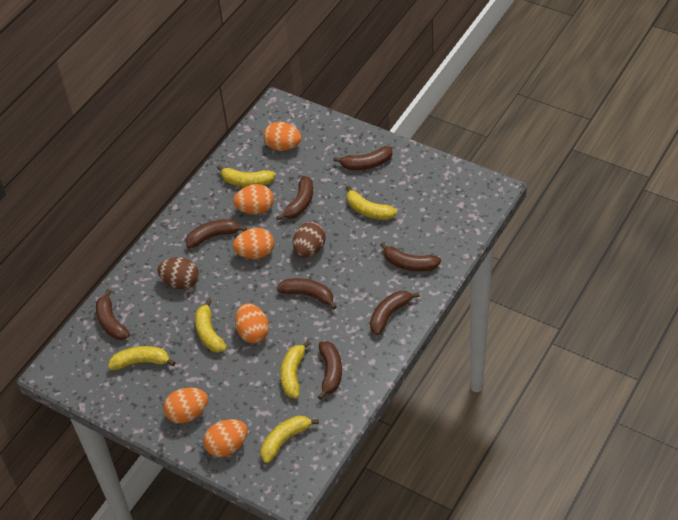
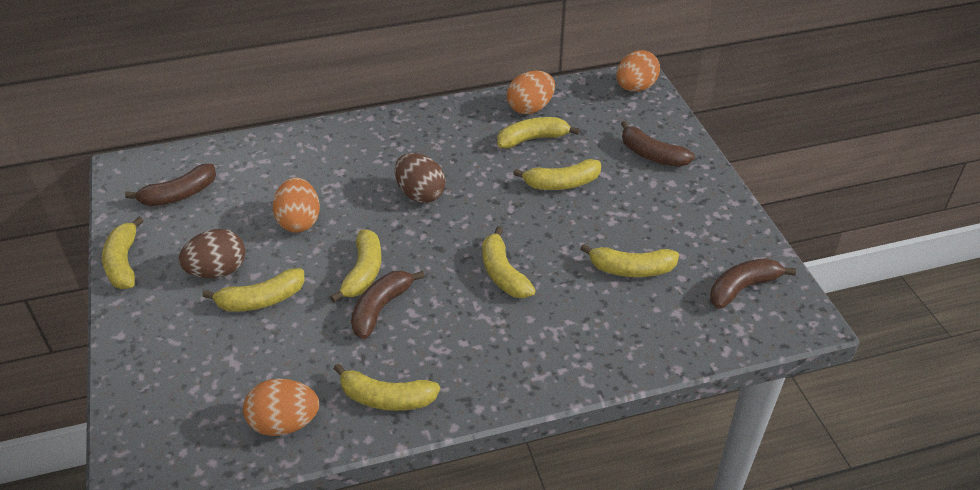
brown banana: 8 -> 4
orange egg: 6 -> 4
yellow banana: 6 -> 8

